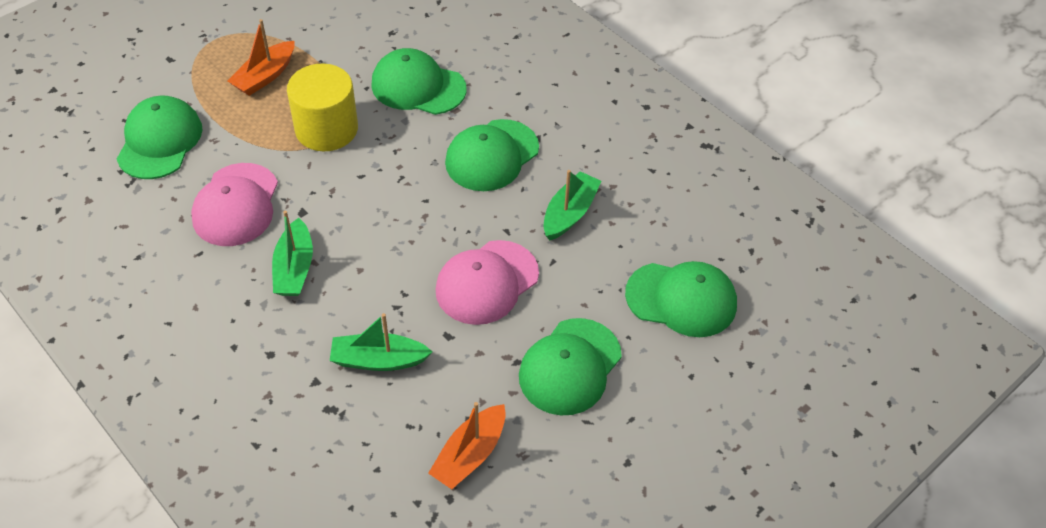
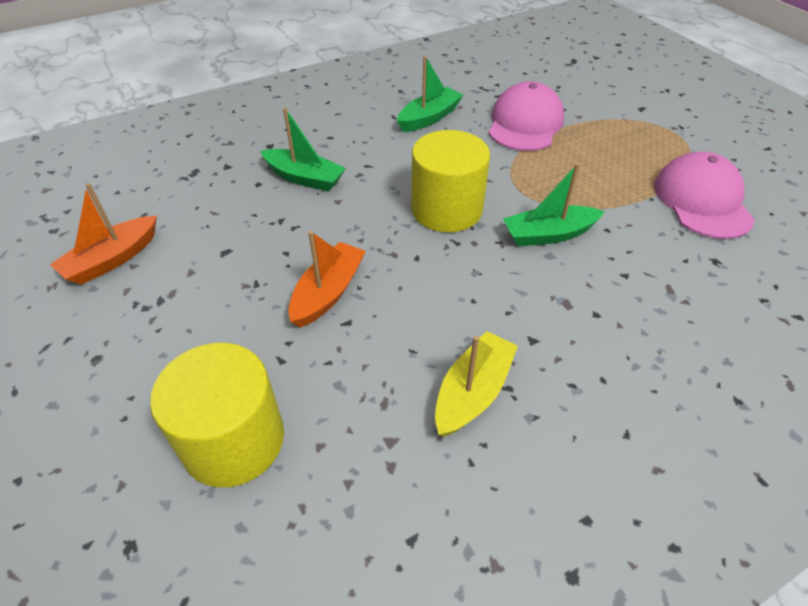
green cap: 5 -> 0
yellow boat: 0 -> 1
yellow cylinder: 1 -> 2

